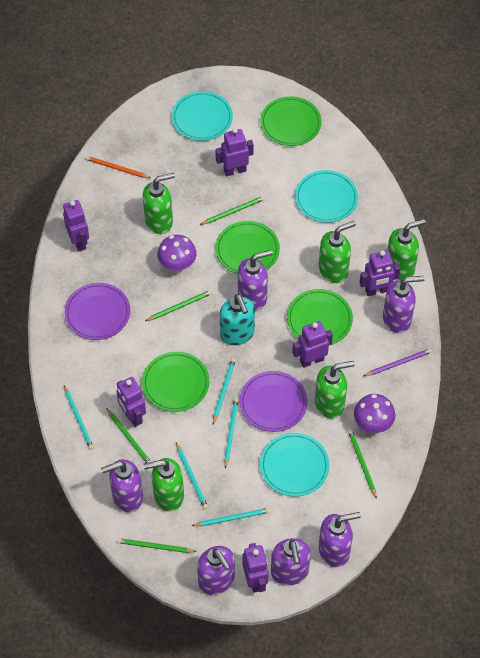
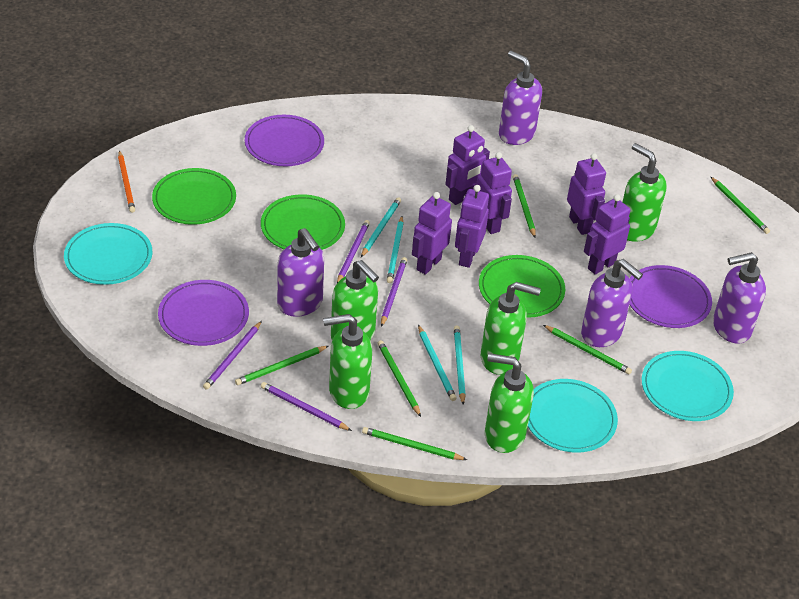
green pencil: 5 -> 6
green plate: 4 -> 3
purple mushroom: 2 -> 0
purple pencil: 1 -> 4
purple plate: 2 -> 3
purple soap dispenser: 6 -> 4
turquoise pencil: 5 -> 4
turquoise soap dispenser: 1 -> 0

